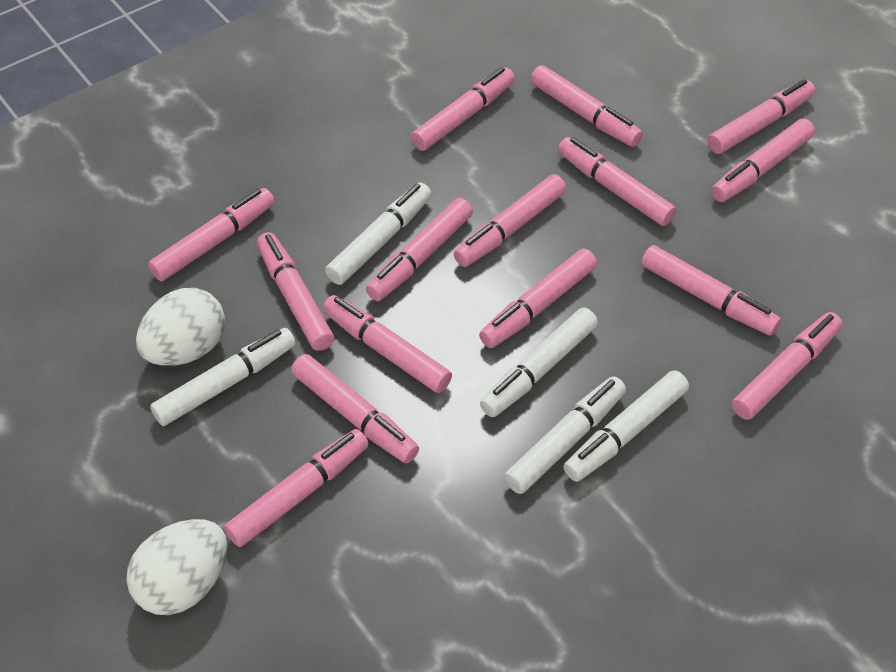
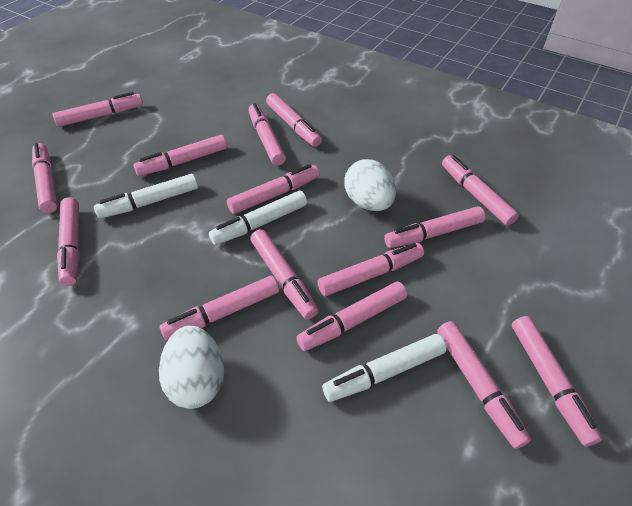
white marker: 5 -> 3

